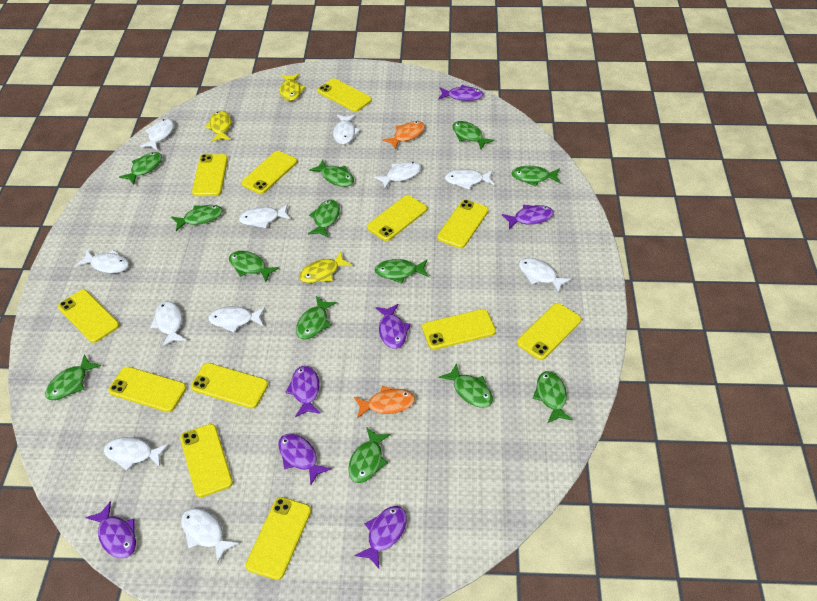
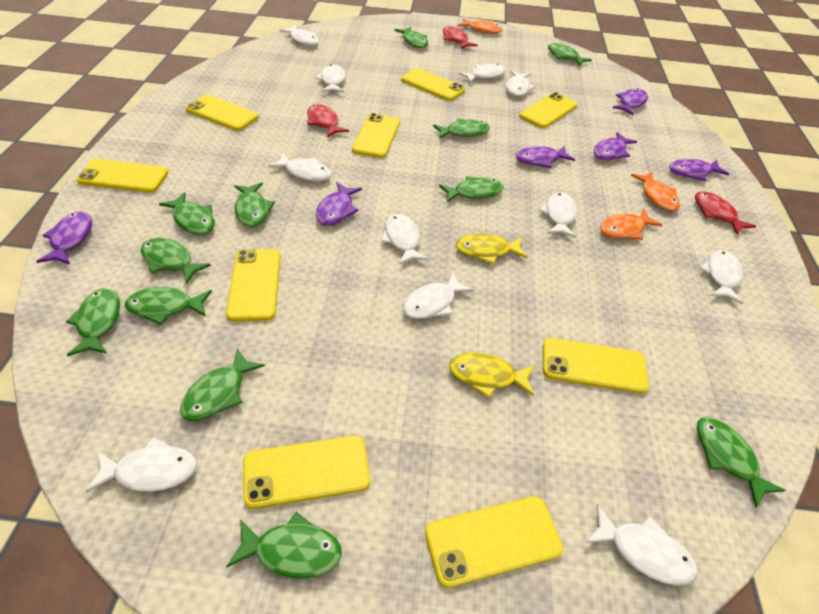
green fish: 13 -> 12
orange fish: 2 -> 3
purple fish: 7 -> 6
red fish: 0 -> 3
yellow fish: 3 -> 2
yellow phone: 12 -> 9

